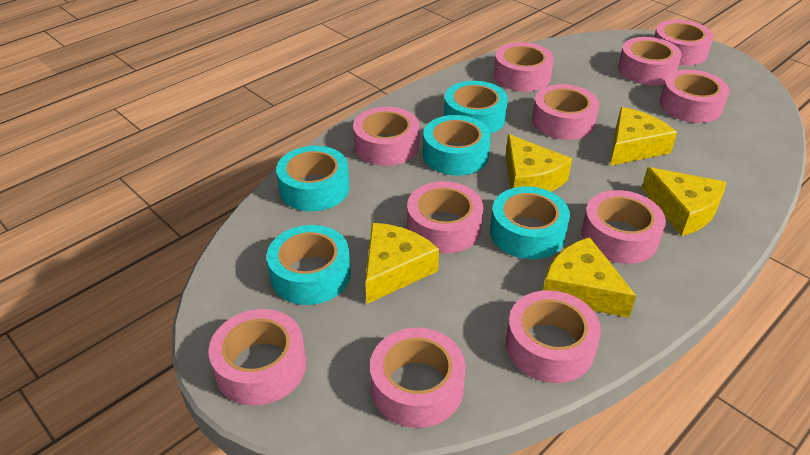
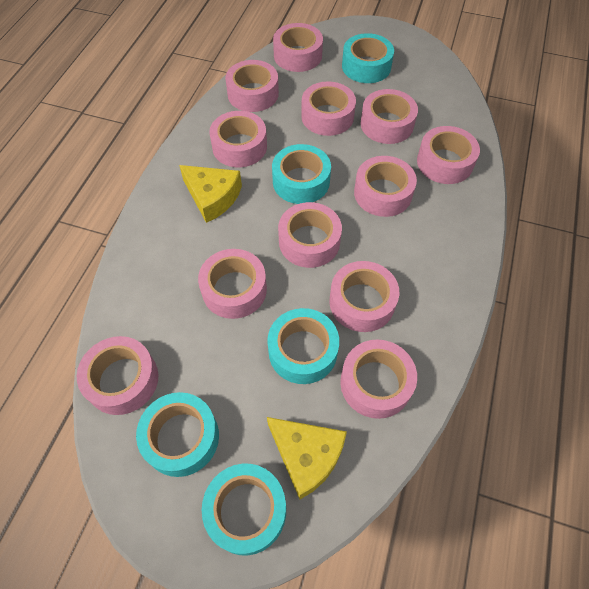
pink tape: 11 -> 12
yellow cheese: 5 -> 2

